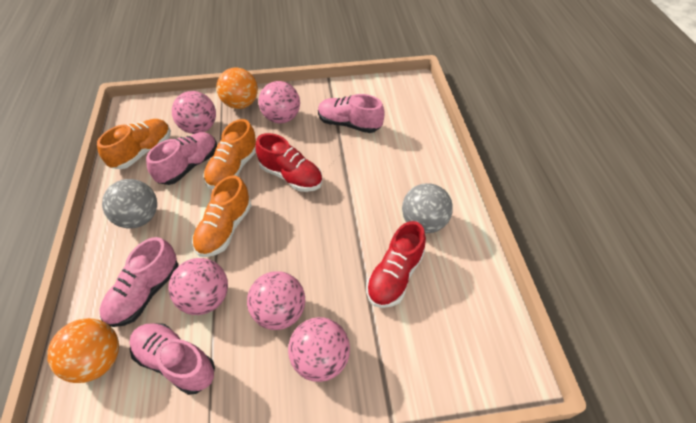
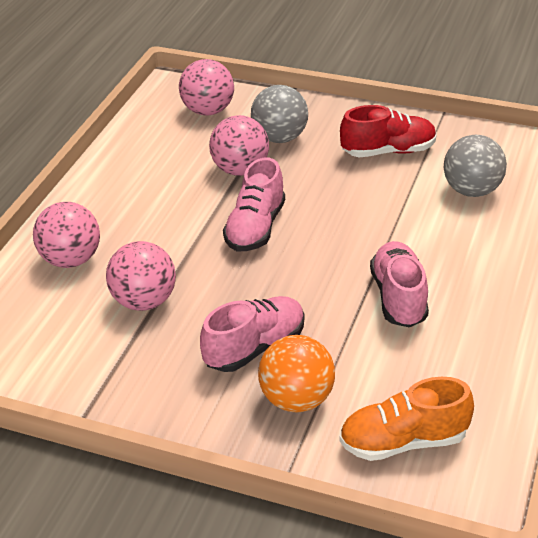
orange ball: 2 -> 1
orange shoe: 3 -> 1
pink ball: 5 -> 4
pink shoe: 4 -> 3
red shoe: 2 -> 1

